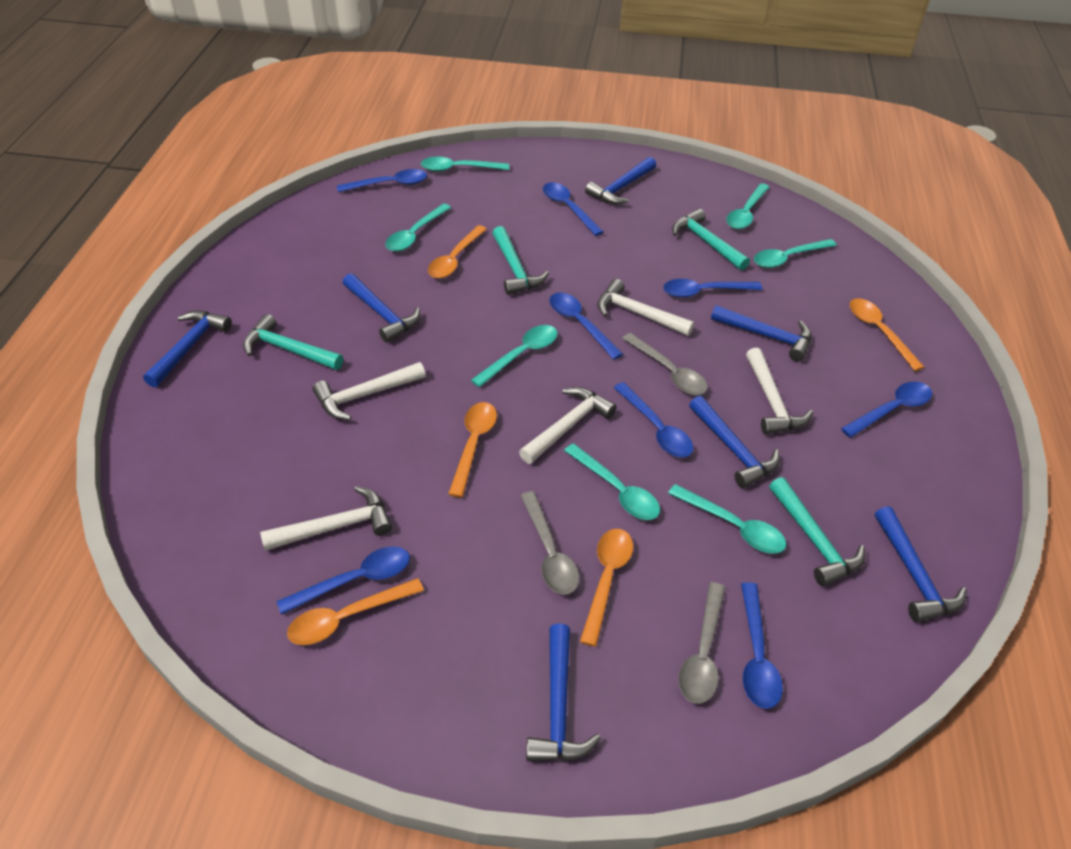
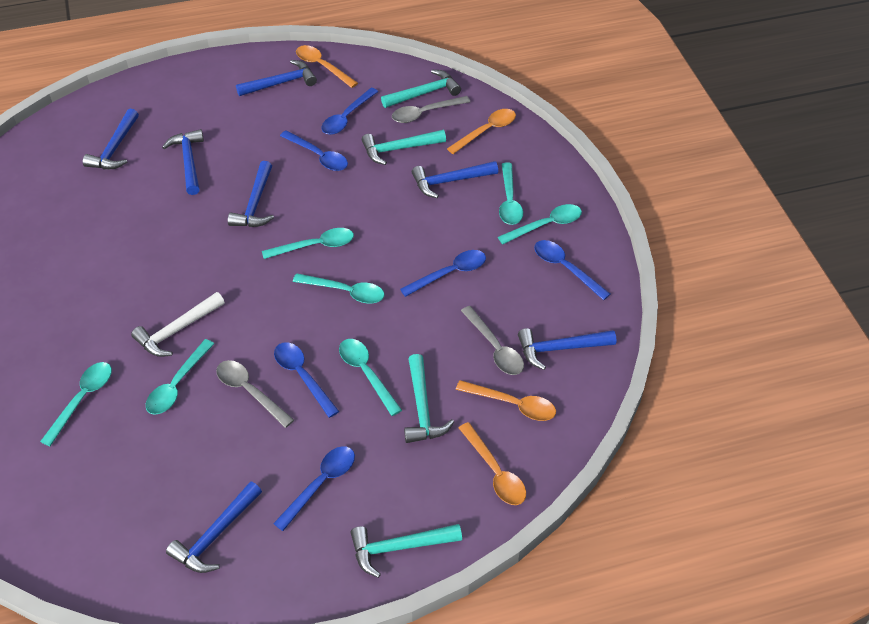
blue spoon: 8 -> 6
orange spoon: 5 -> 4
white hammer: 5 -> 1

